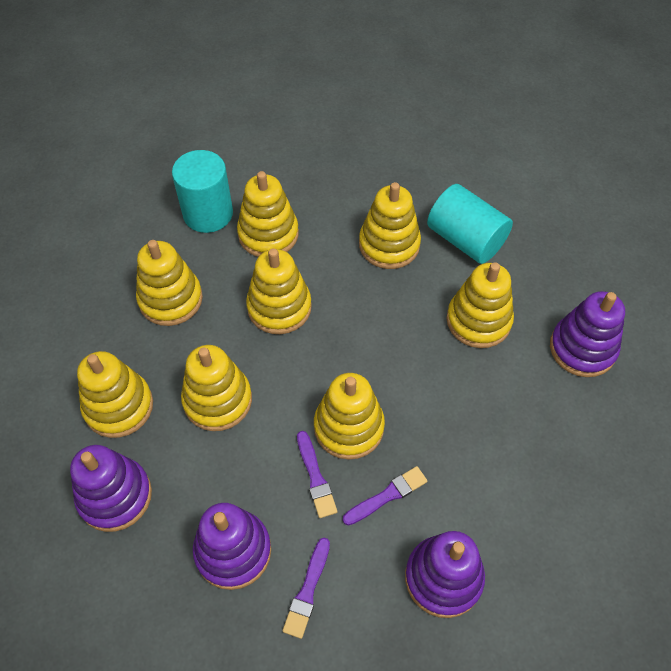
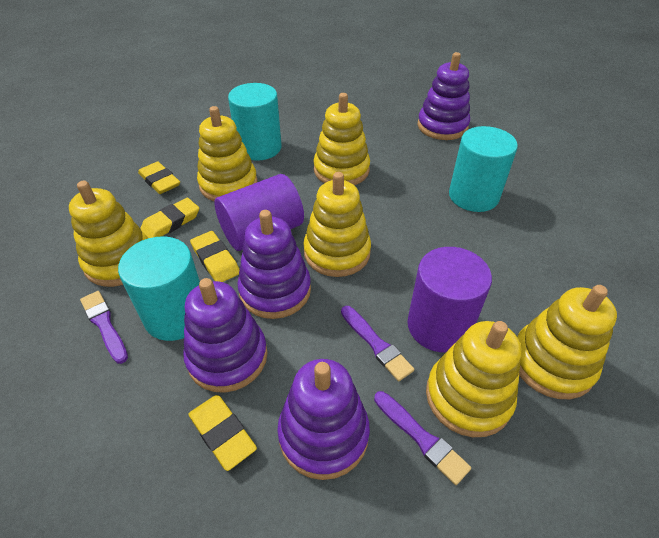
purple cylinder: 0 -> 2
turquoise cylinder: 2 -> 3
yellow eraser: 0 -> 4
yellow stacking toy: 8 -> 6

